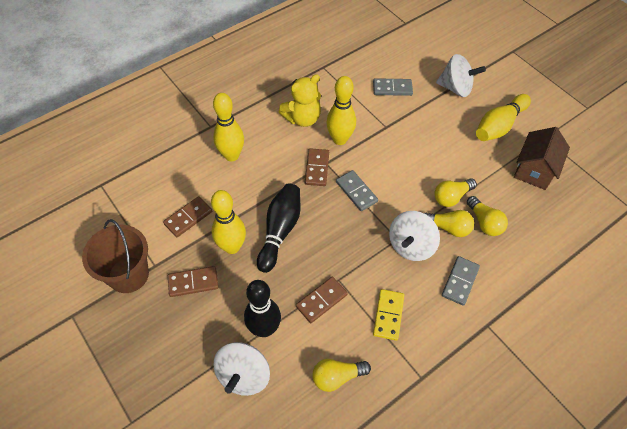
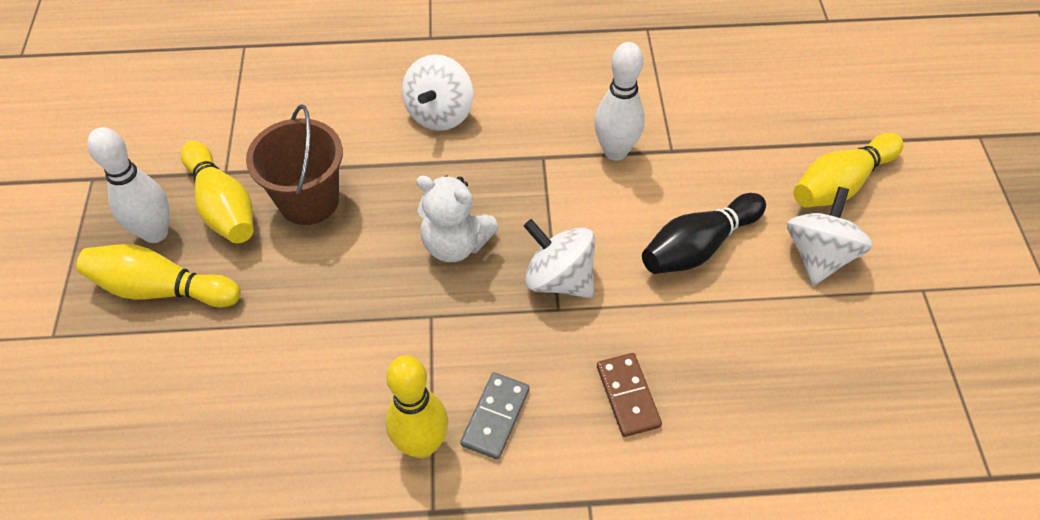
black bowling pin: 2 -> 1
brown domino: 4 -> 1
brown house: 1 -> 0
grey domino: 3 -> 1
white bowling pin: 0 -> 2
white teddy bear: 0 -> 1
yellow domino: 1 -> 0
yellow light bulb: 4 -> 0
yellow teddy bear: 1 -> 0

